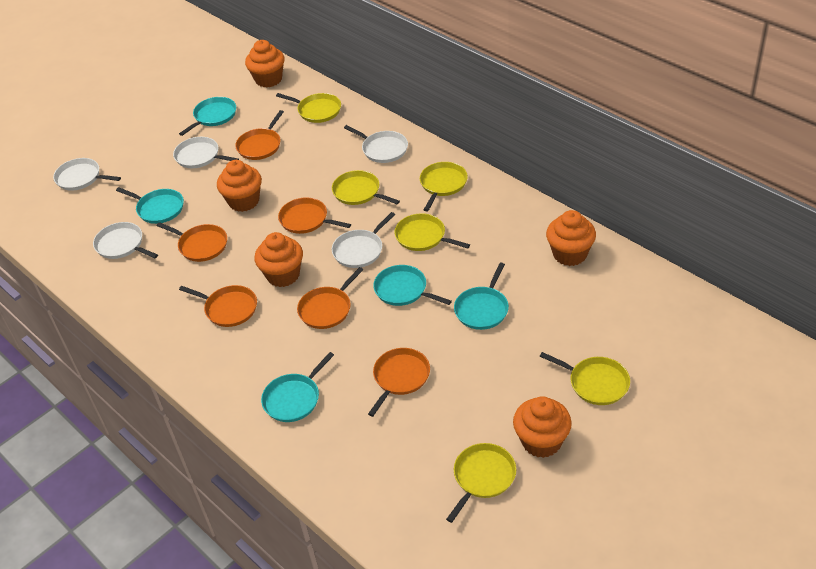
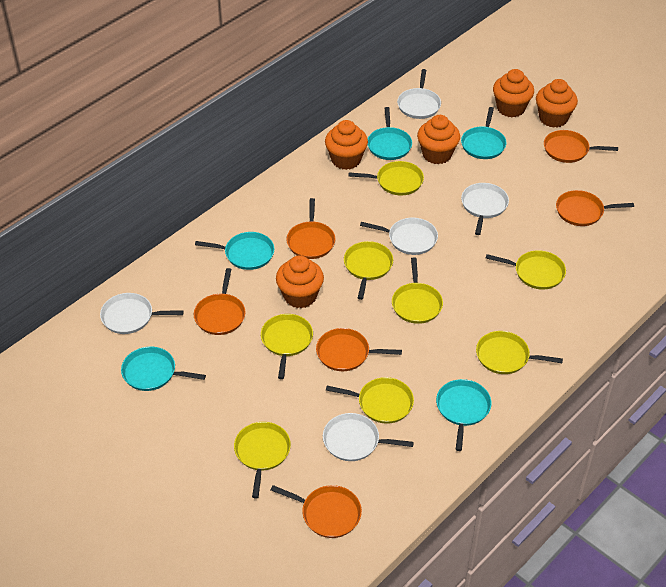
yellow pan: 6 -> 8

